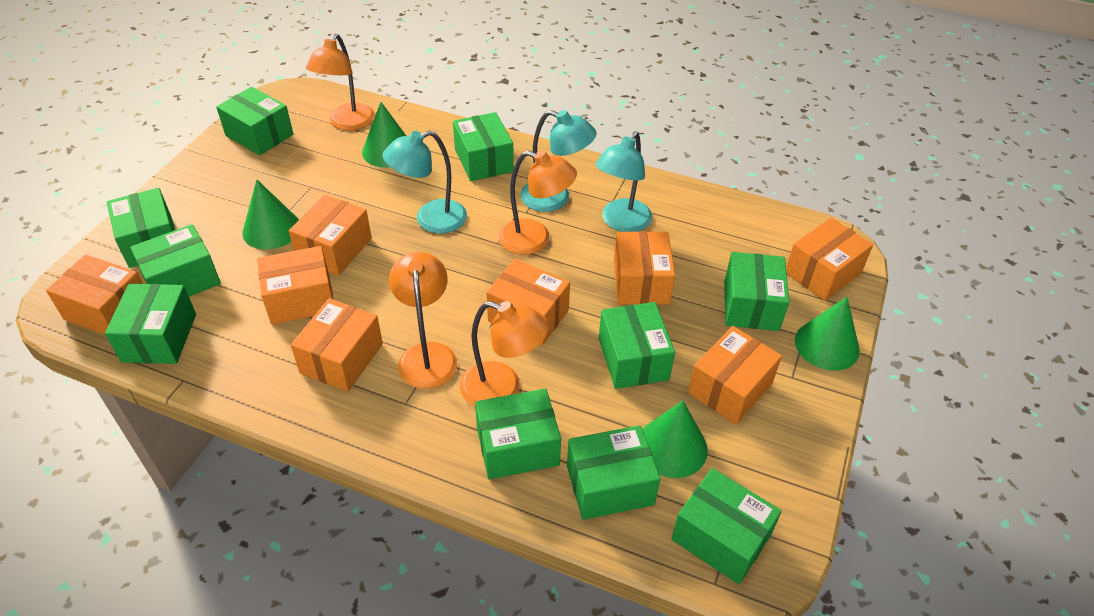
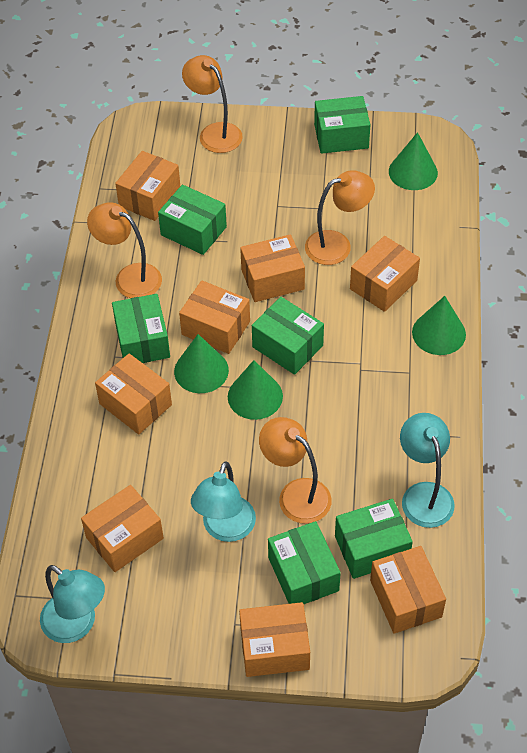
green box: 10 -> 6

